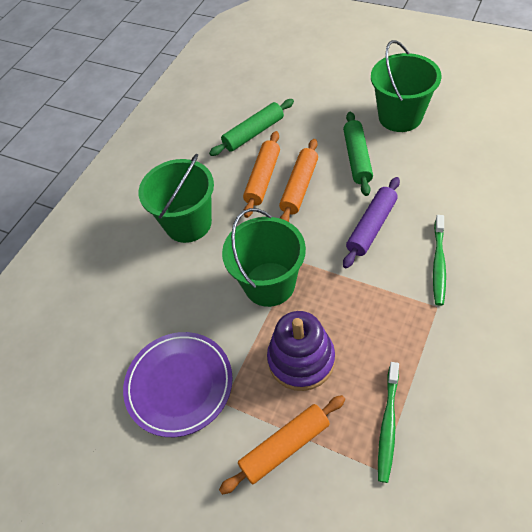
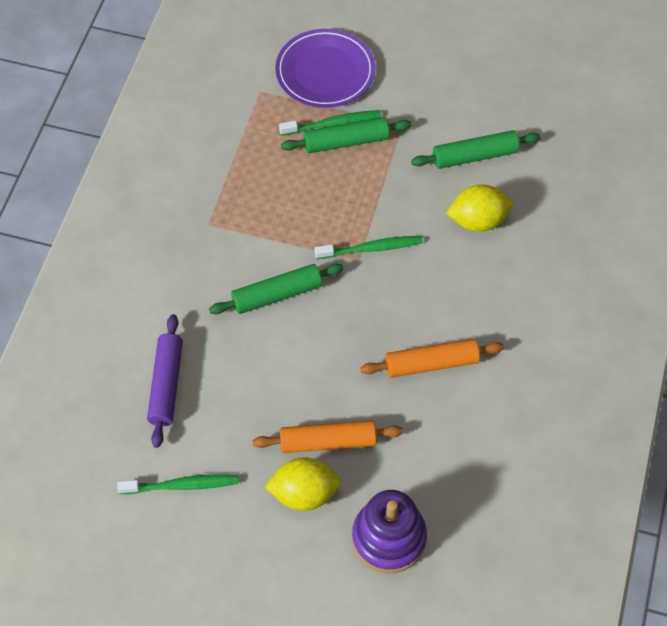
green bucket: 3 -> 0
green rolling pin: 2 -> 3
green toothbrush: 2 -> 3
orange rolling pin: 3 -> 2
yellow lemon: 0 -> 2

